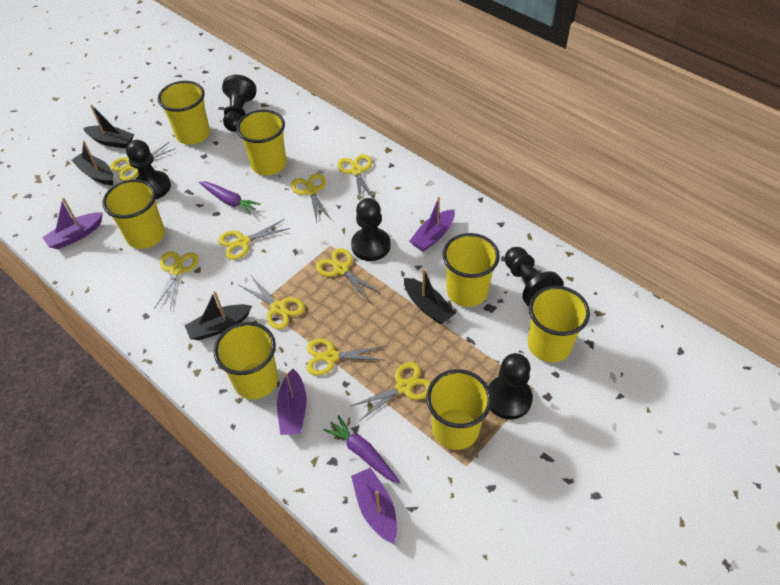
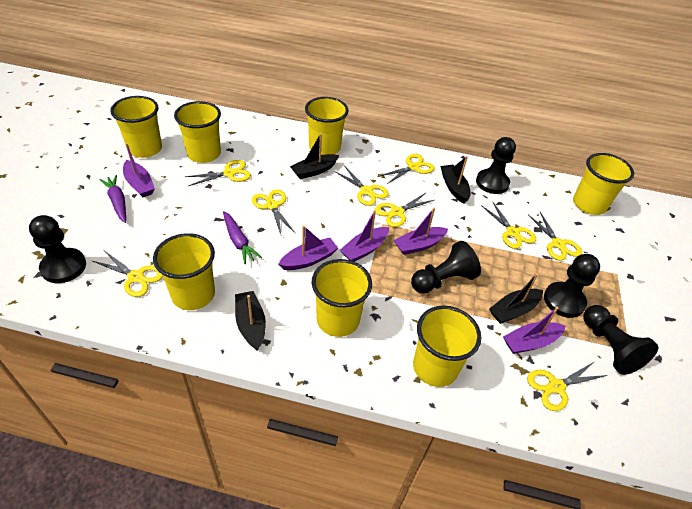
purple boat: 4 -> 5

